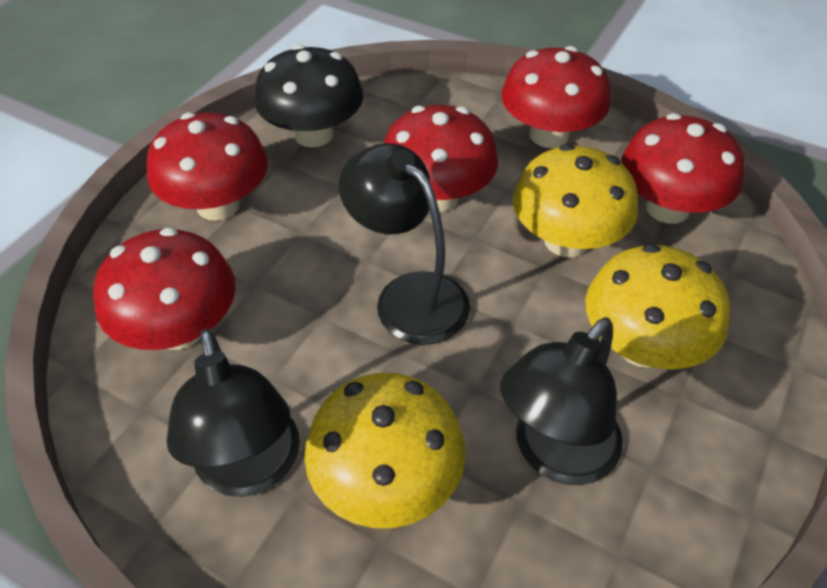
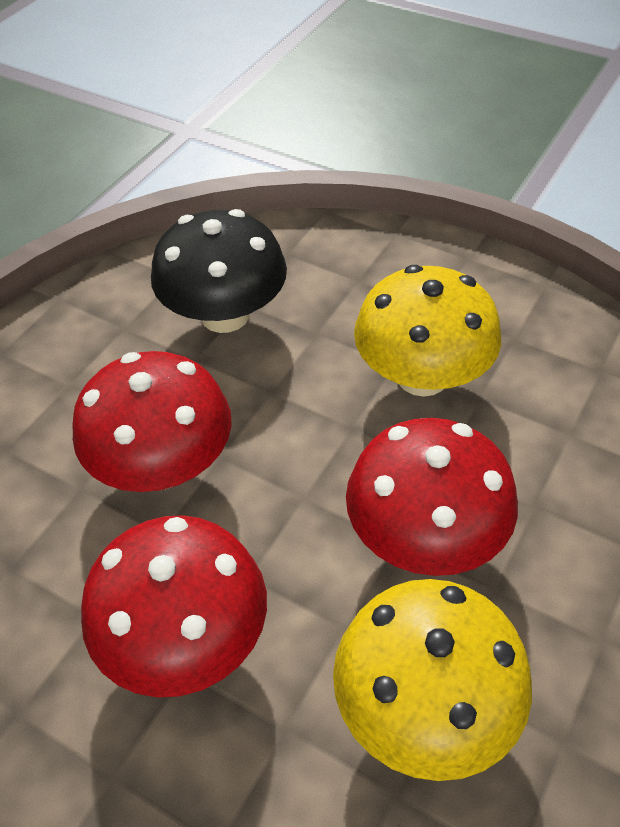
black lamp: 3 -> 0
red mushroom: 5 -> 3
yellow mushroom: 3 -> 2

